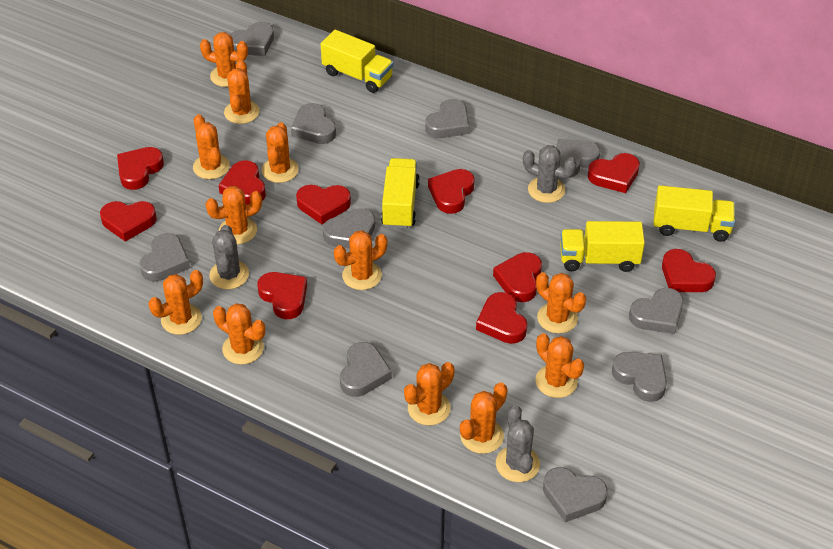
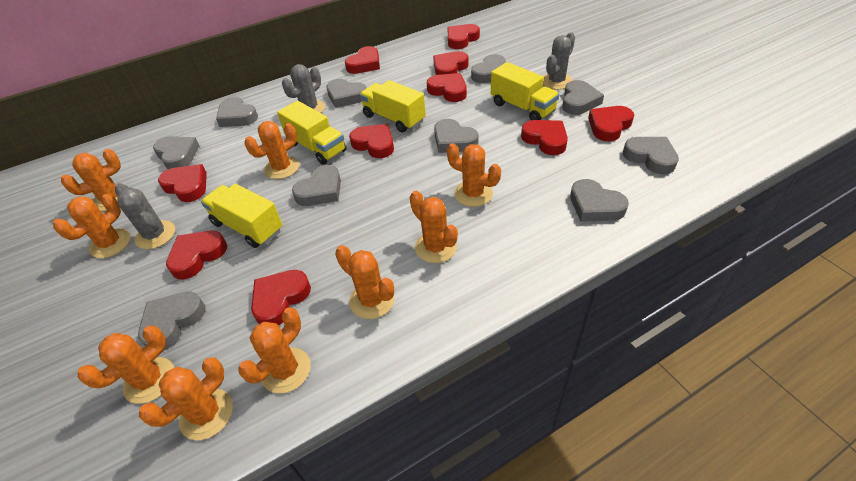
orange cactus: 12 -> 9

